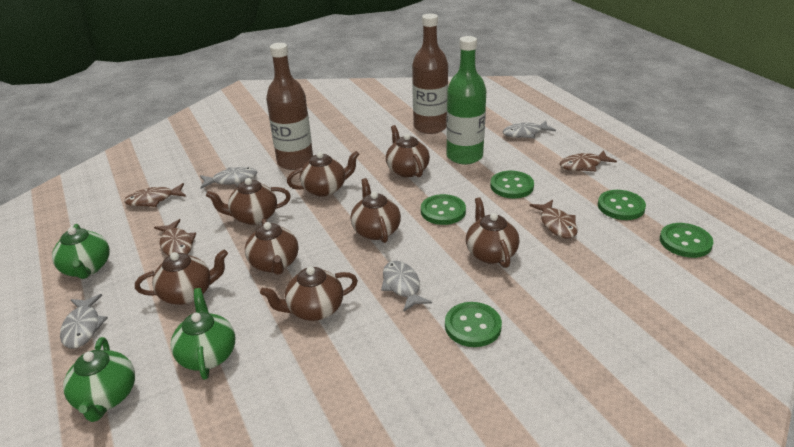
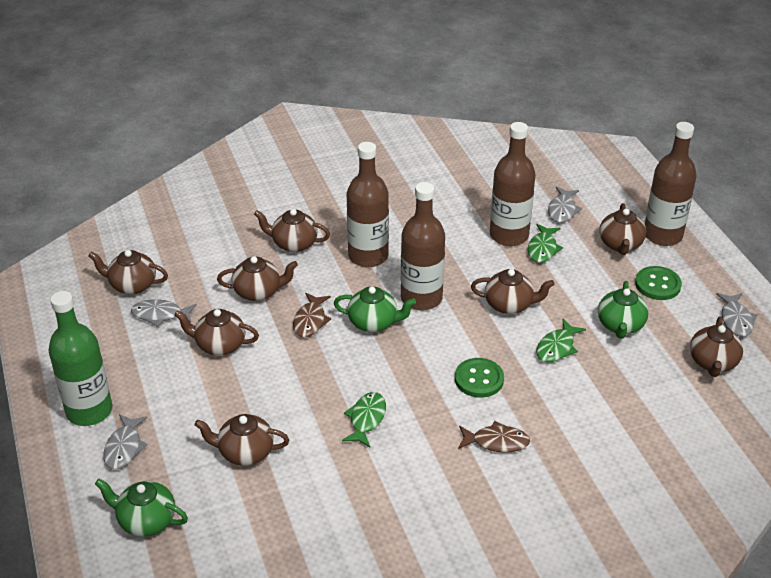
brown bottle: 2 -> 4
brown fish: 4 -> 2
green button: 5 -> 2
green fish: 0 -> 3

